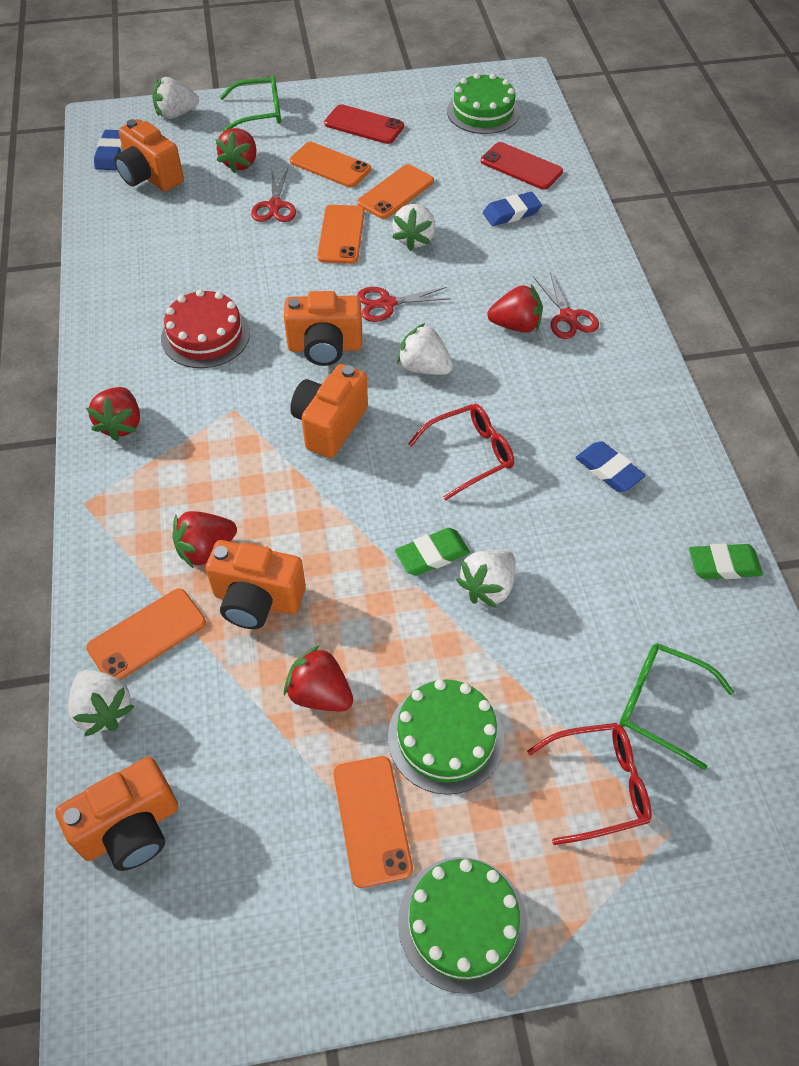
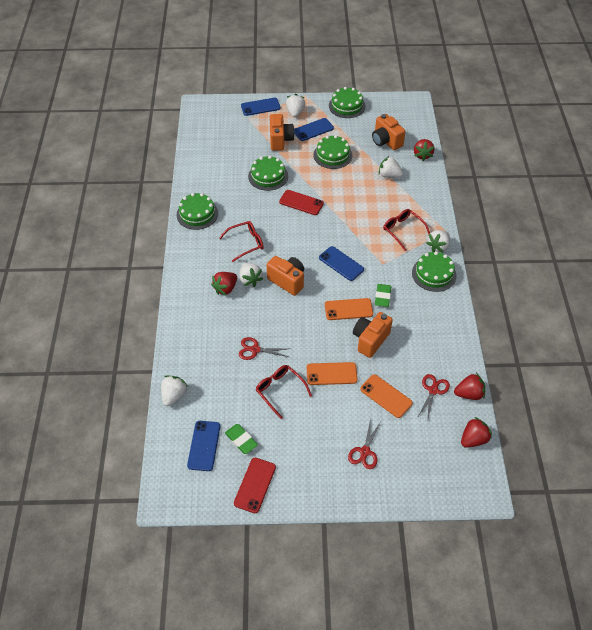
blue eraser: 3 -> 0
blue phone: 0 -> 4
green cake: 3 -> 5
green glasses: 2 -> 0
orange camera: 5 -> 4
orange phone: 5 -> 3
red cake: 1 -> 0
red glasses: 2 -> 3
red strawberry: 5 -> 4

